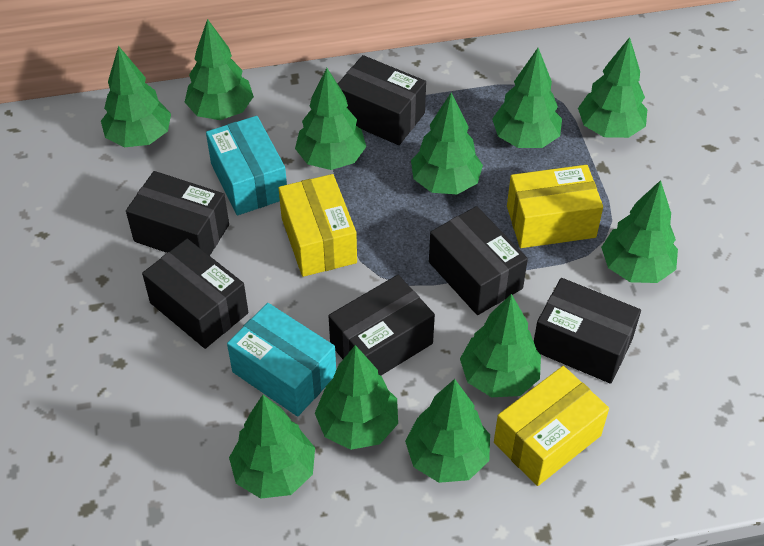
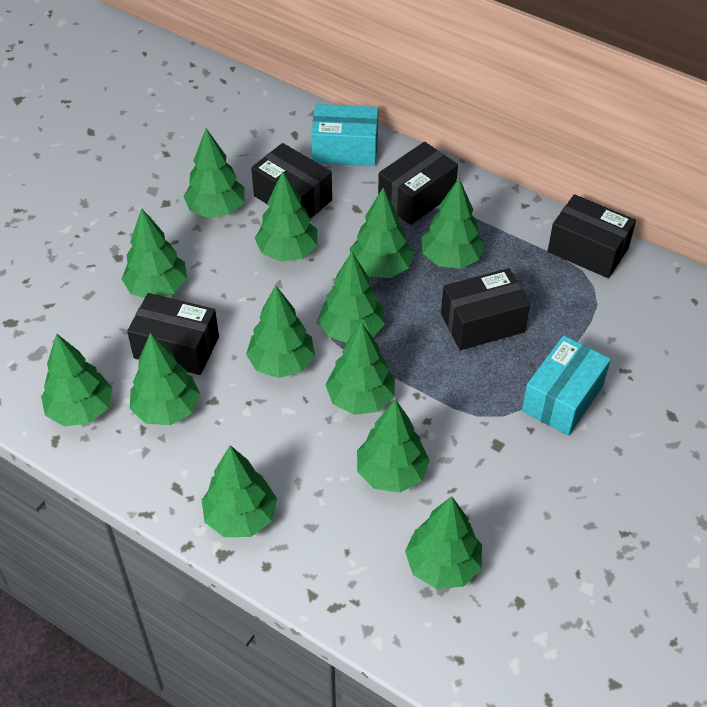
black box: 6 -> 5
green tree: 11 -> 13
yellow box: 3 -> 0

